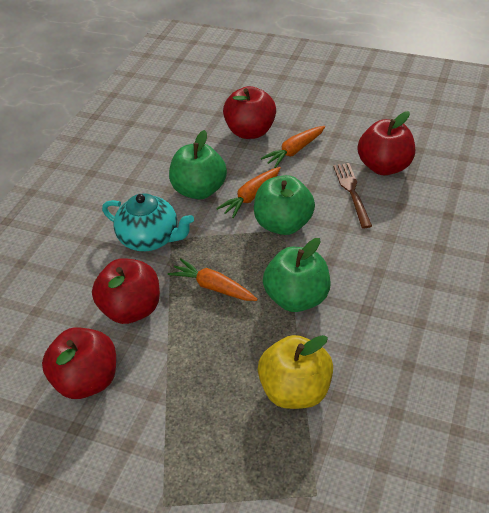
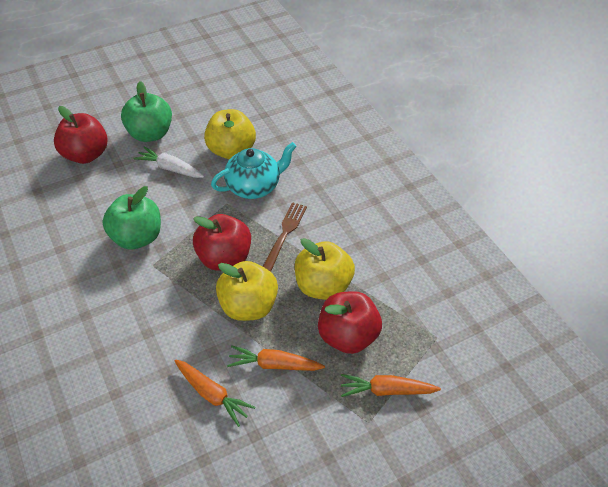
green apple: 3 -> 2
red apple: 4 -> 3
white carrot: 0 -> 1
yellow apple: 1 -> 3

